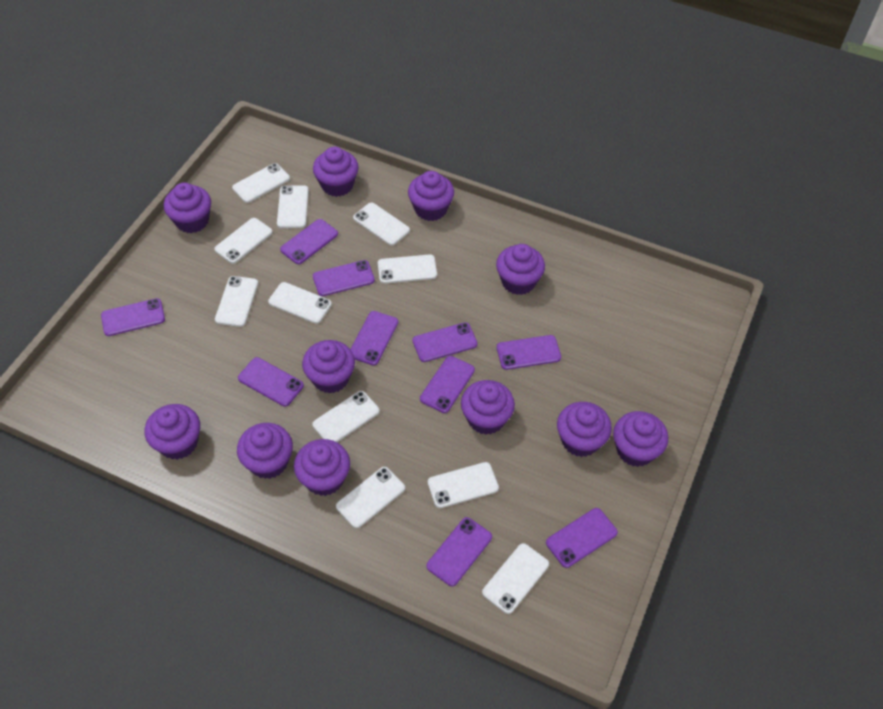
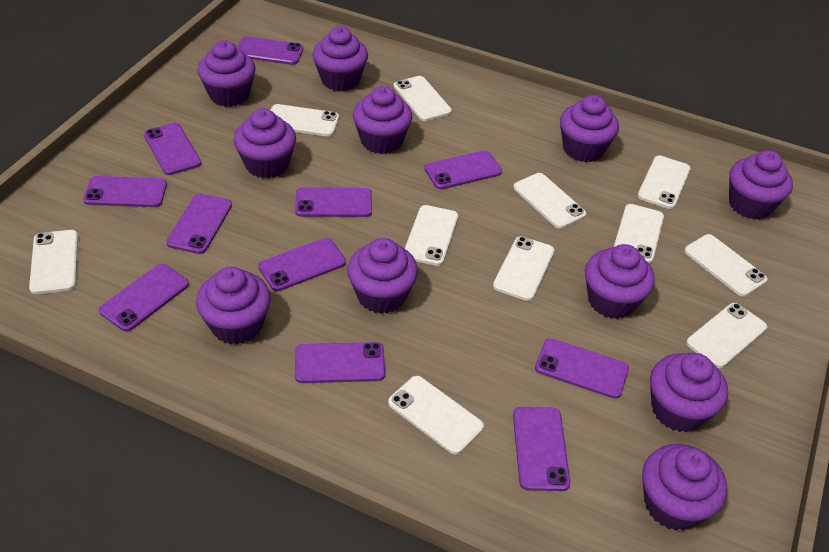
purple phone: 10 -> 11

